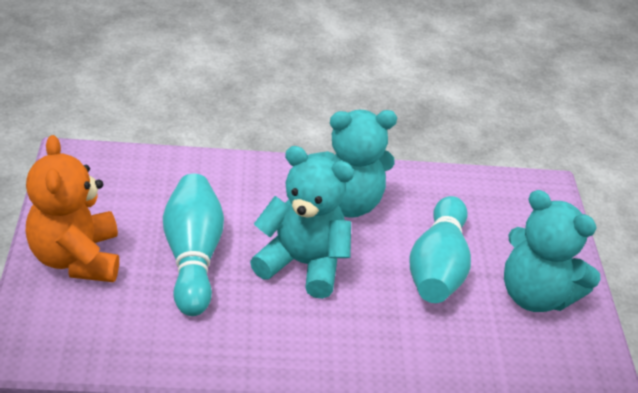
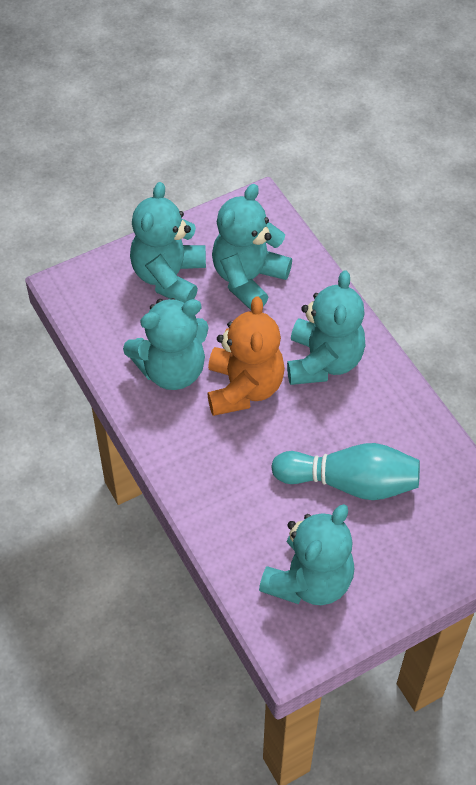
turquoise bowling pin: 2 -> 1
turquoise teddy bear: 3 -> 5

